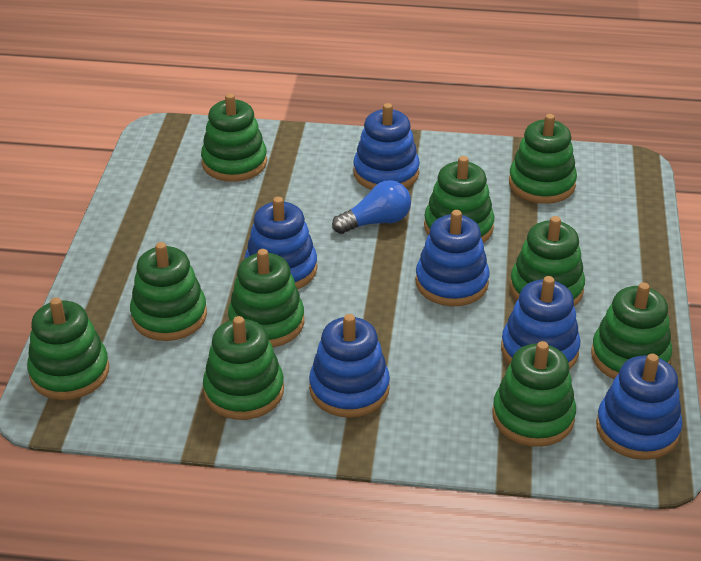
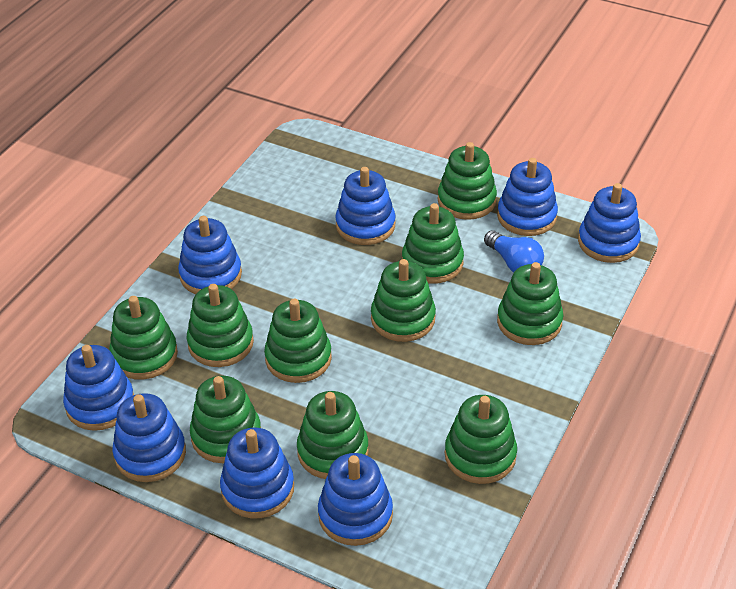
blue stacking toy: 6 -> 8

